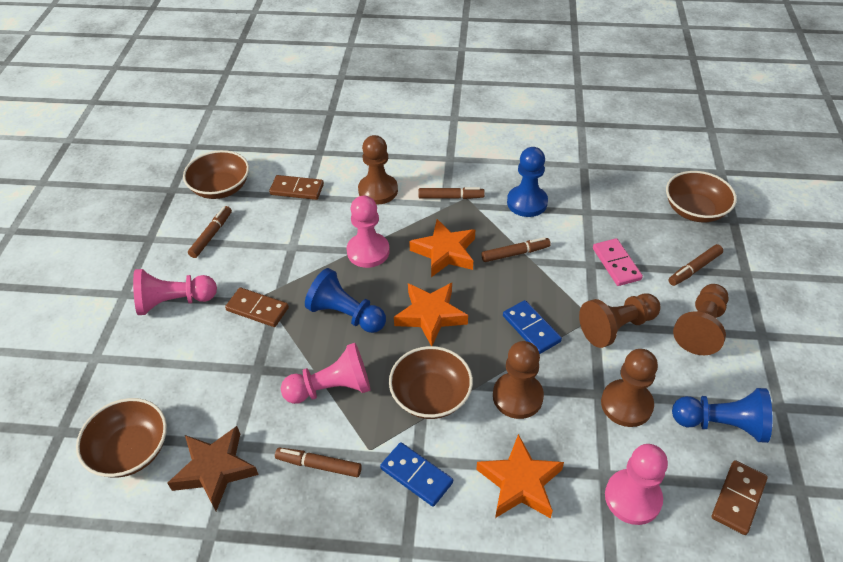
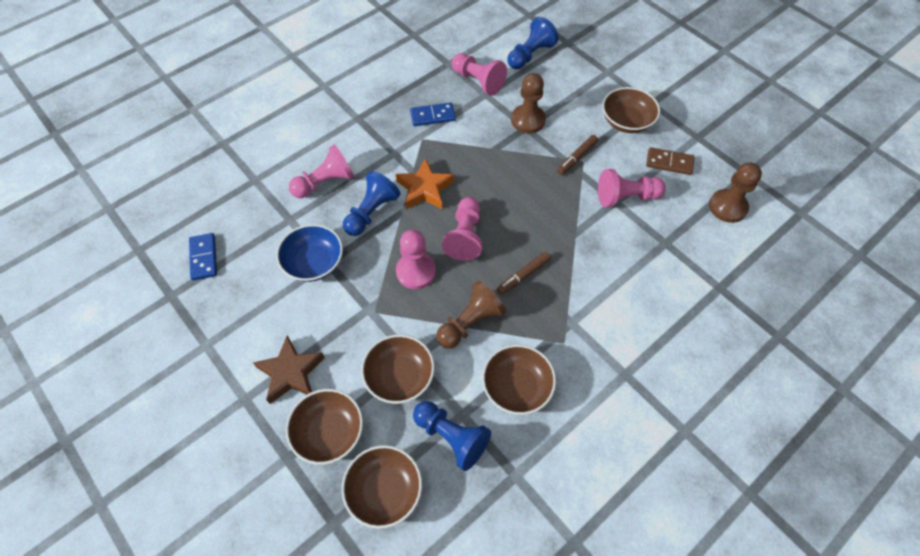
blue bowl: 0 -> 1
brown bowl: 4 -> 5
brown domino: 3 -> 1
brown marker: 5 -> 2
brown pawn: 5 -> 3
orange star: 3 -> 1
pink domino: 1 -> 0
pink pawn: 4 -> 5

